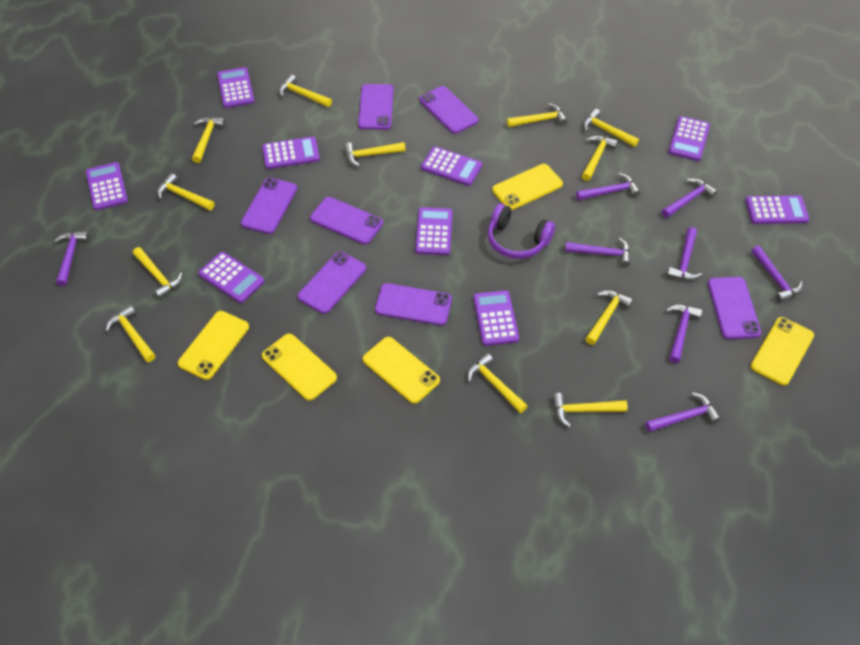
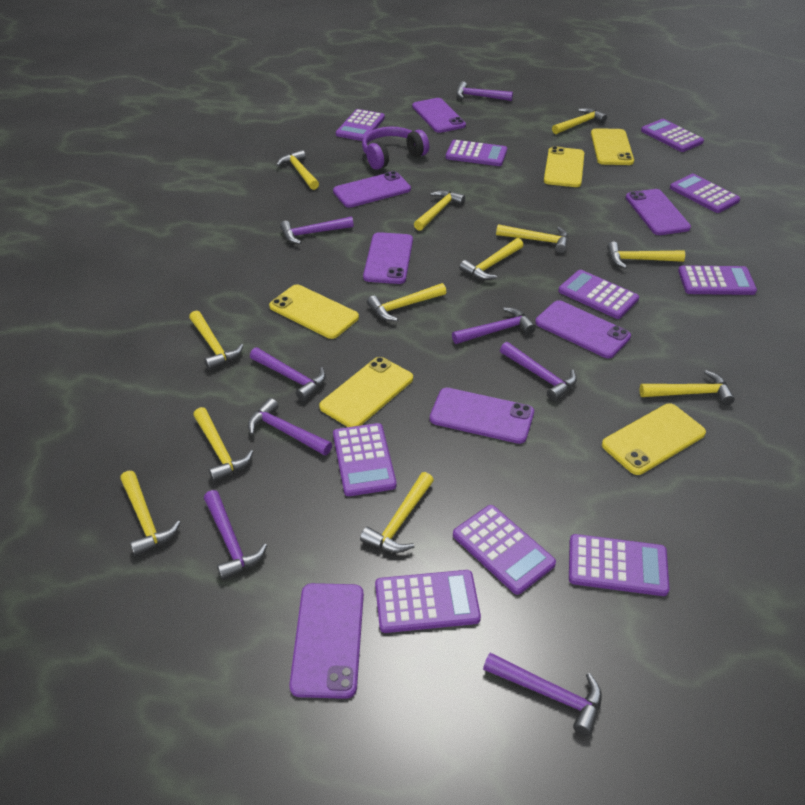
purple calculator: 9 -> 10

